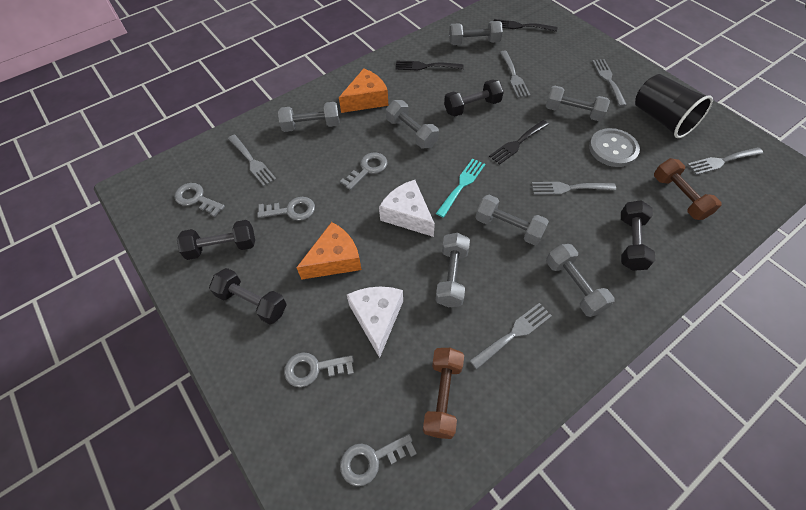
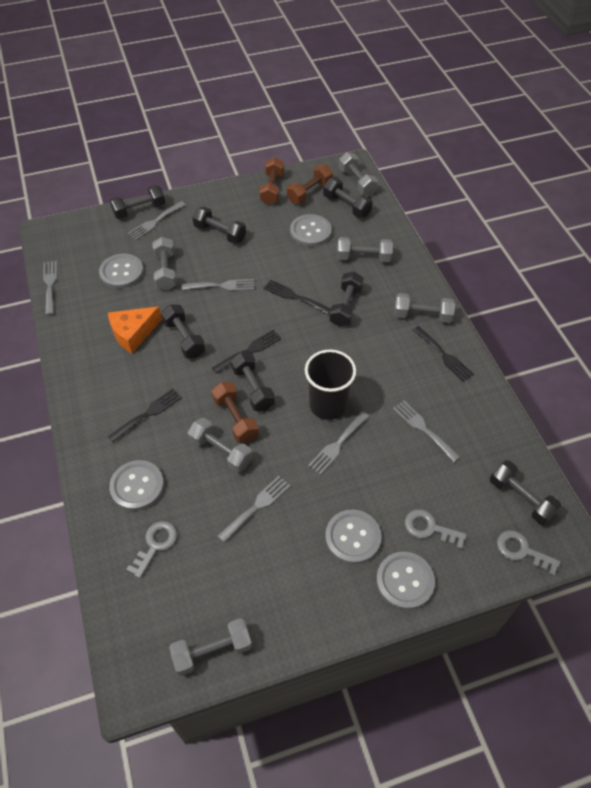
black dumbbell: 4 -> 7
black fork: 3 -> 4
brown dumbbell: 2 -> 3
grey button: 1 -> 5
grey dumbbell: 7 -> 6
grey key: 5 -> 3
orange cheese: 2 -> 1
turquoise fork: 1 -> 0
white cheese: 2 -> 0

